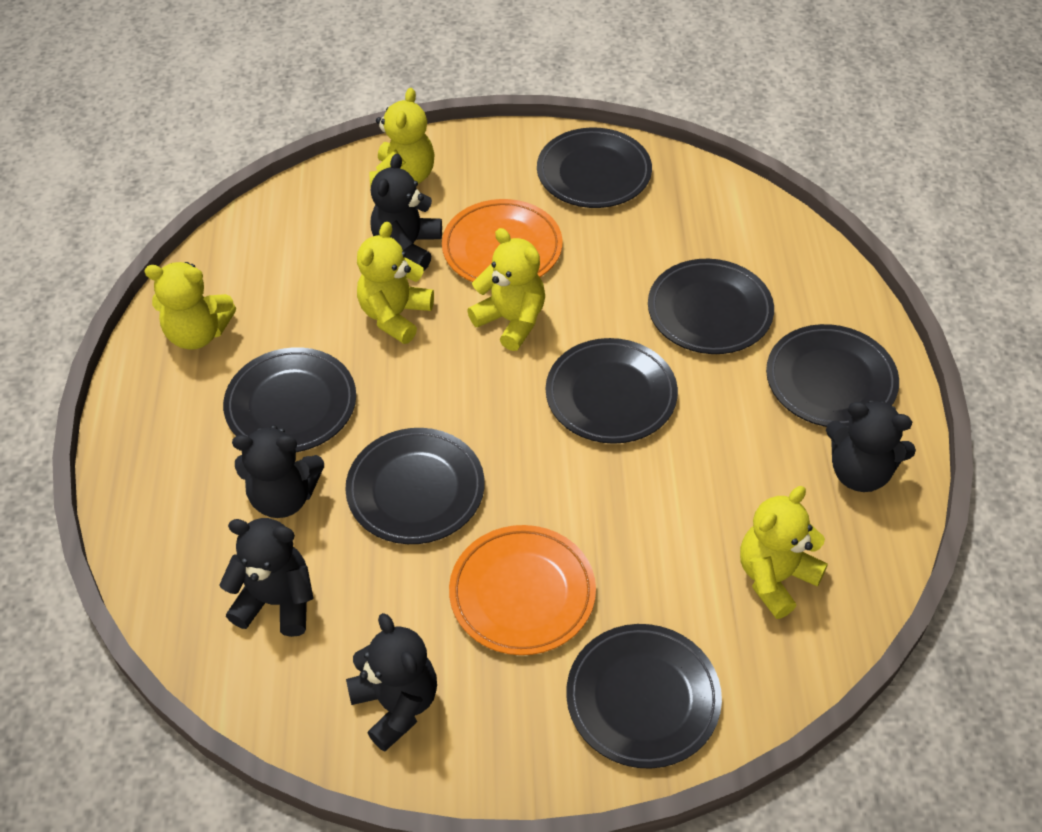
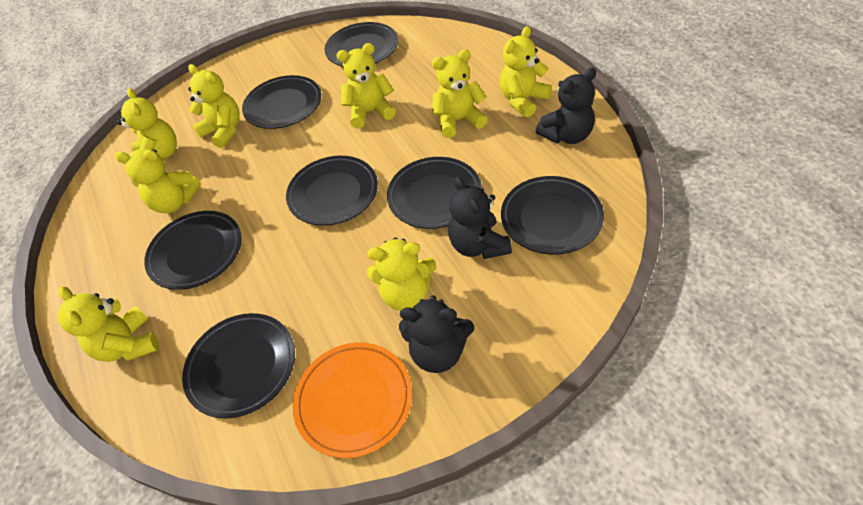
black teddy bear: 5 -> 3
orange plate: 2 -> 1
yellow teddy bear: 5 -> 8

